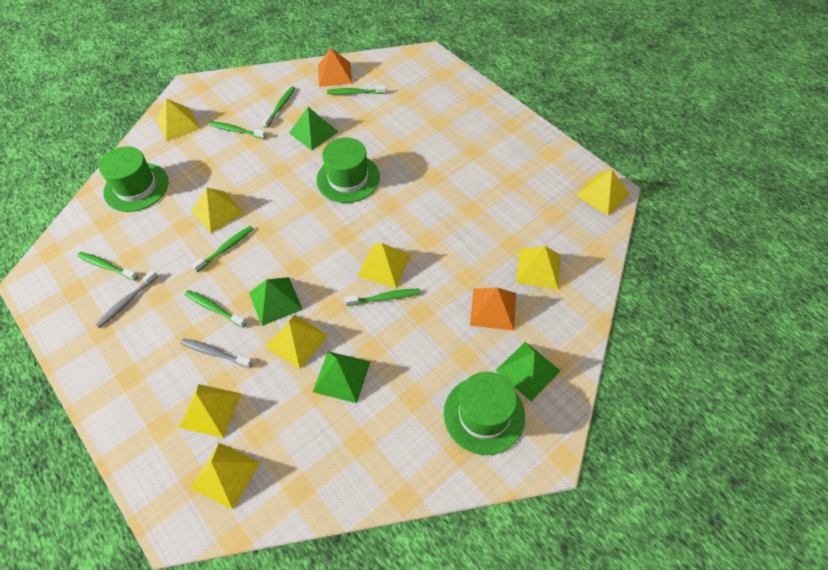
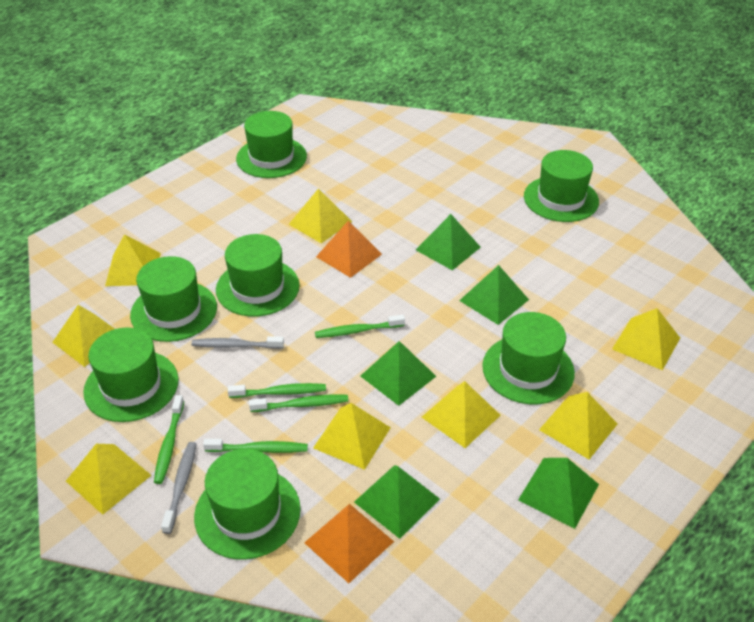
green hat: 3 -> 7
green pyramid: 4 -> 5
green toothbrush: 7 -> 5

